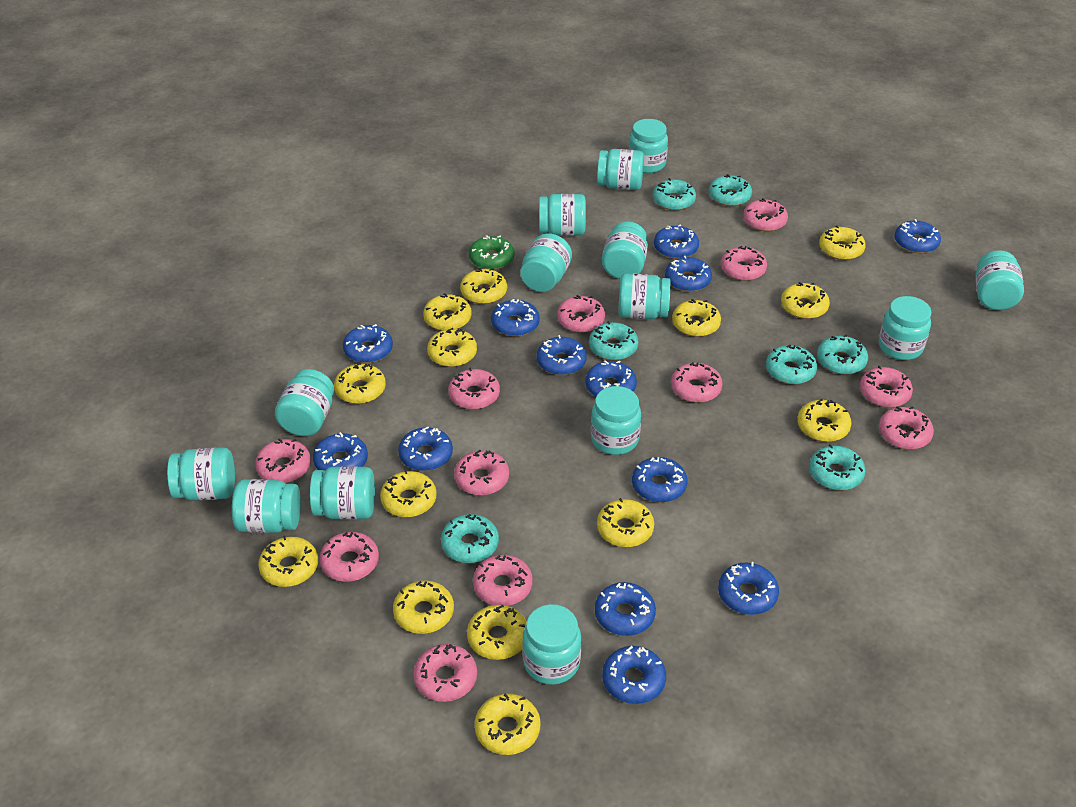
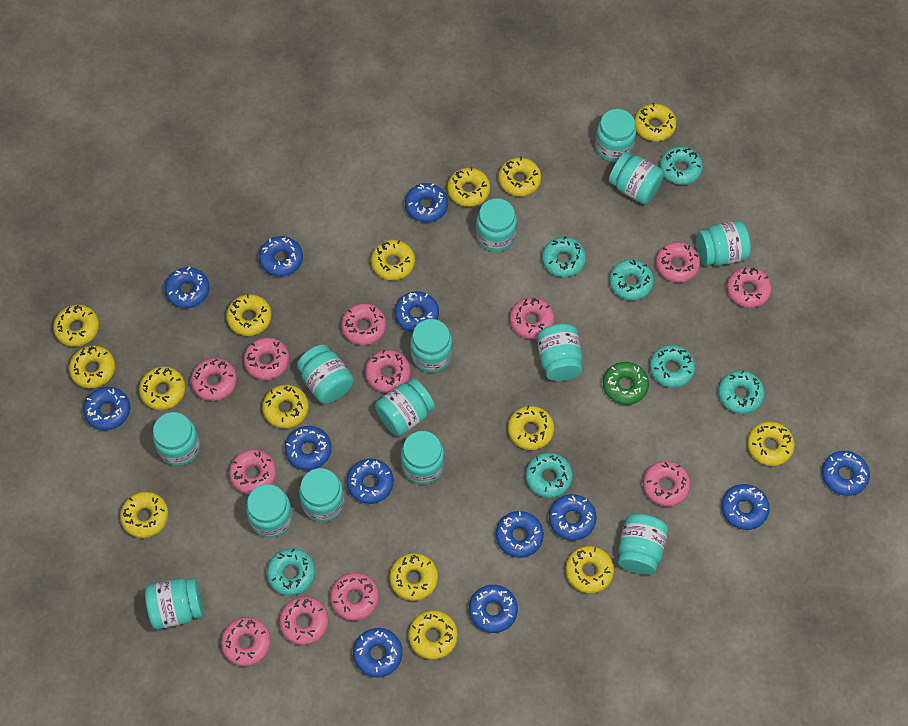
yellow donut: 14 -> 15

